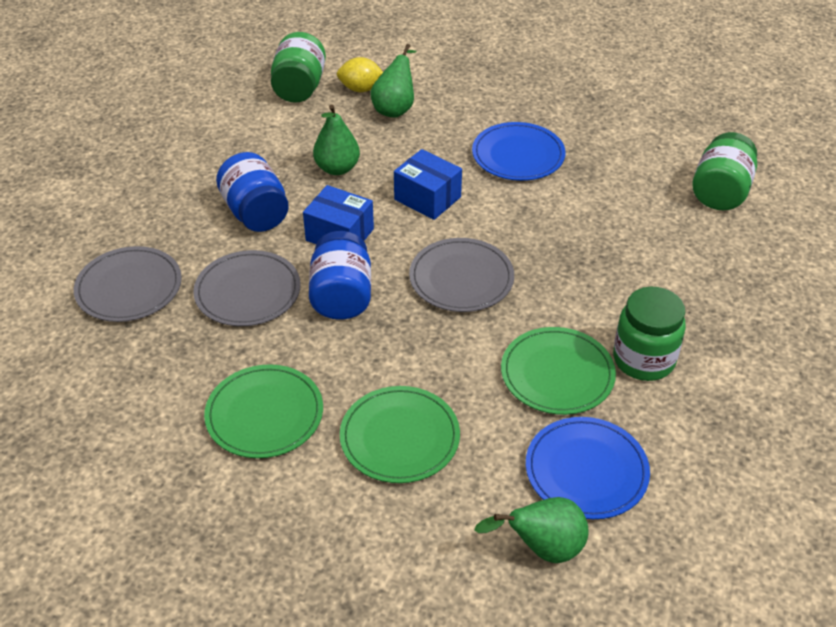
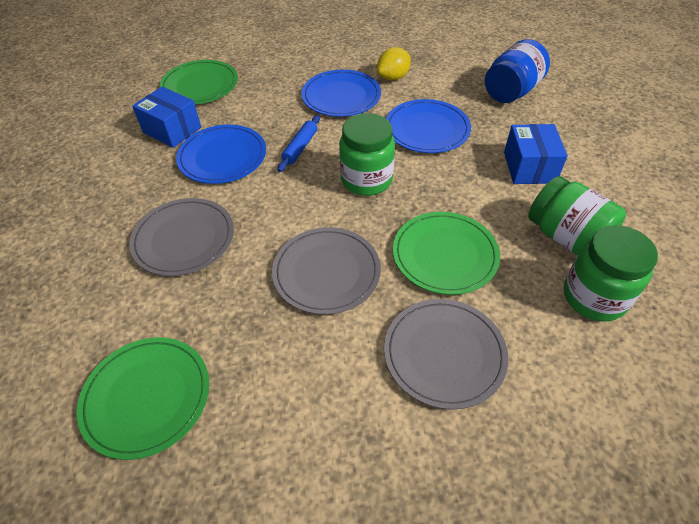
blue jar: 2 -> 1
blue plate: 2 -> 3
blue rolling pin: 0 -> 1
green pear: 3 -> 0

